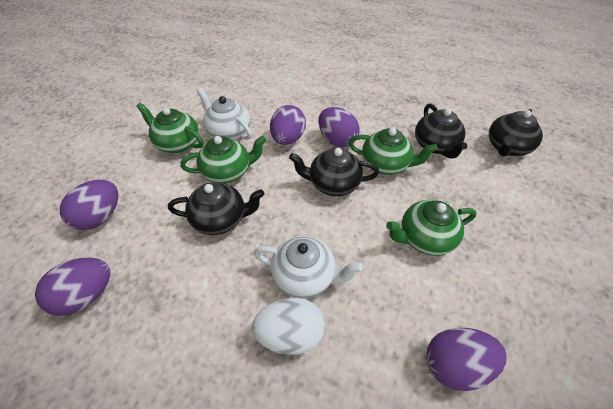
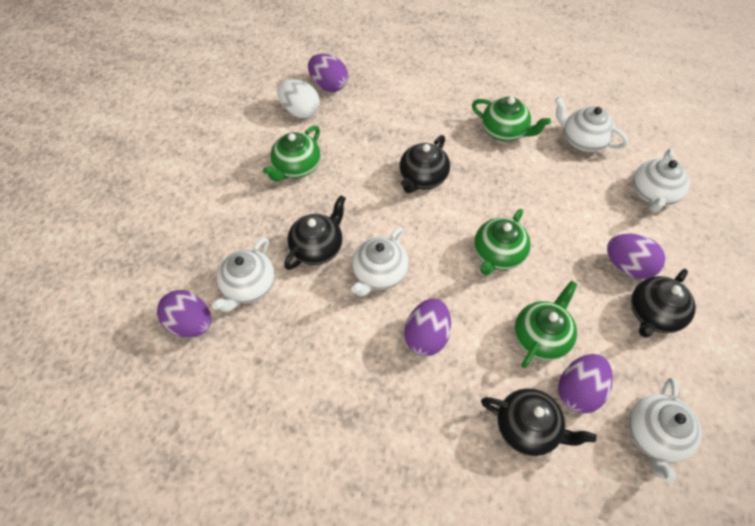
white teapot: 2 -> 5

